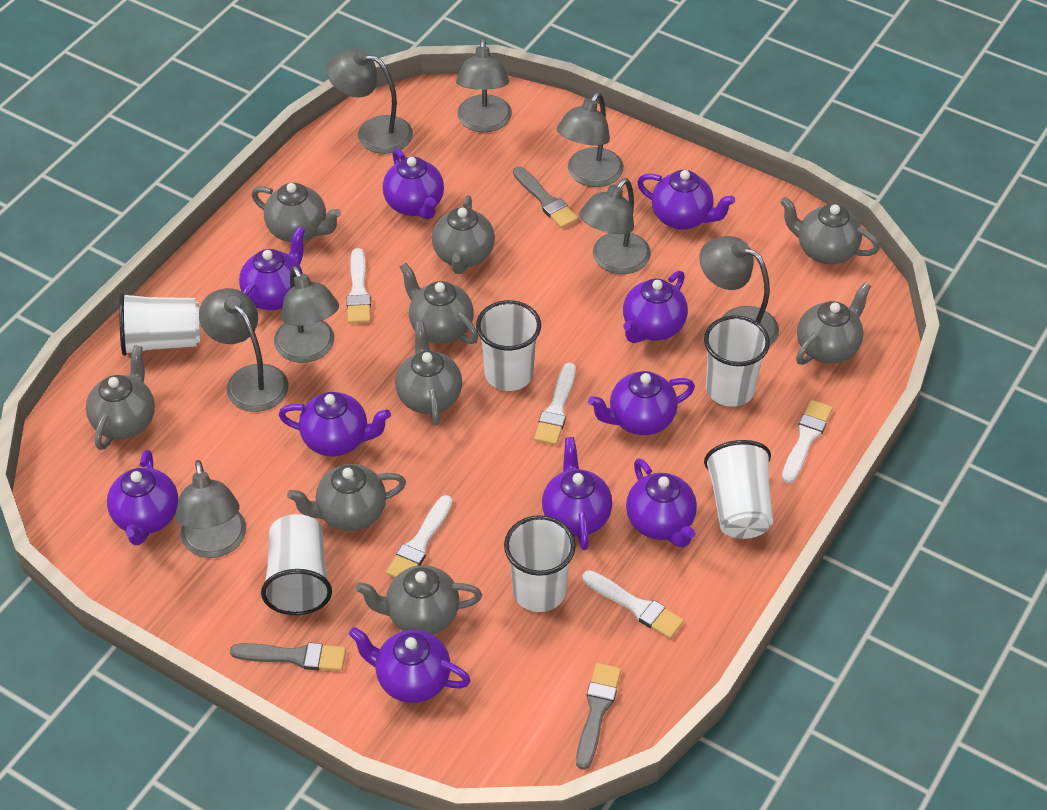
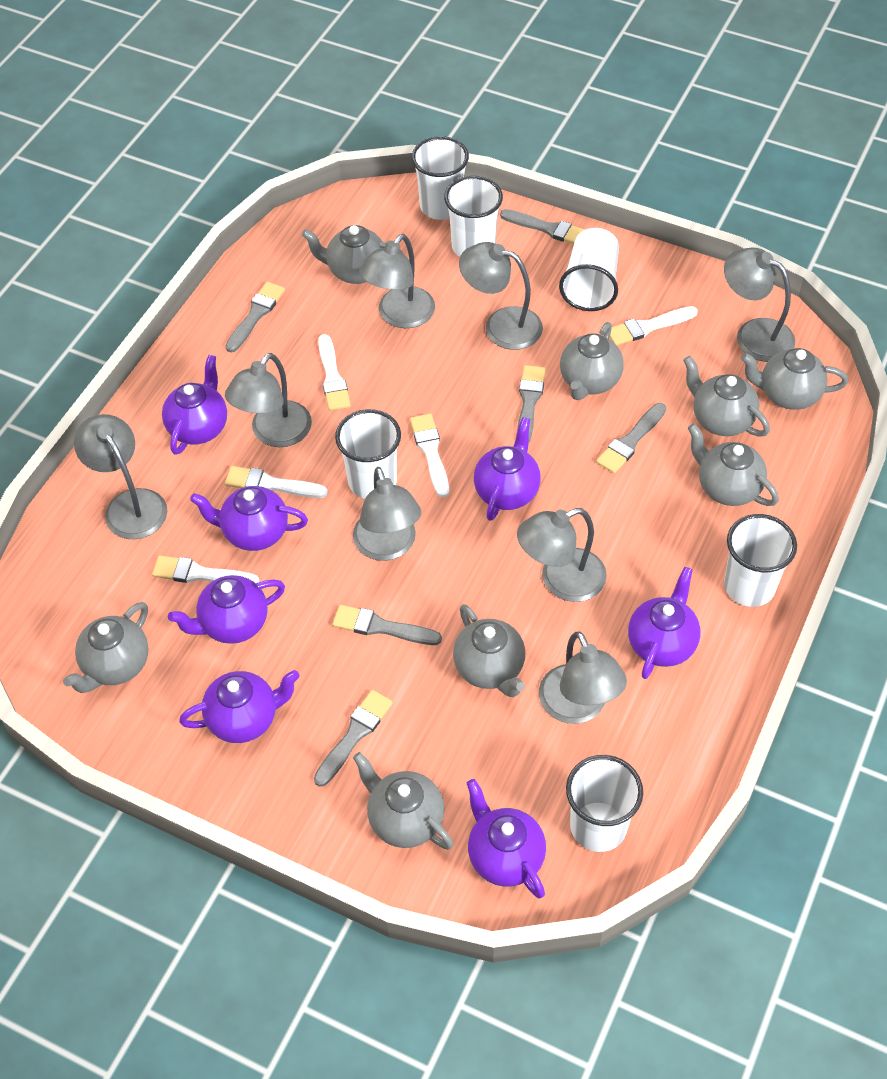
grey brush: 3 -> 6
grey teapot: 9 -> 8
purple teapot: 10 -> 7

